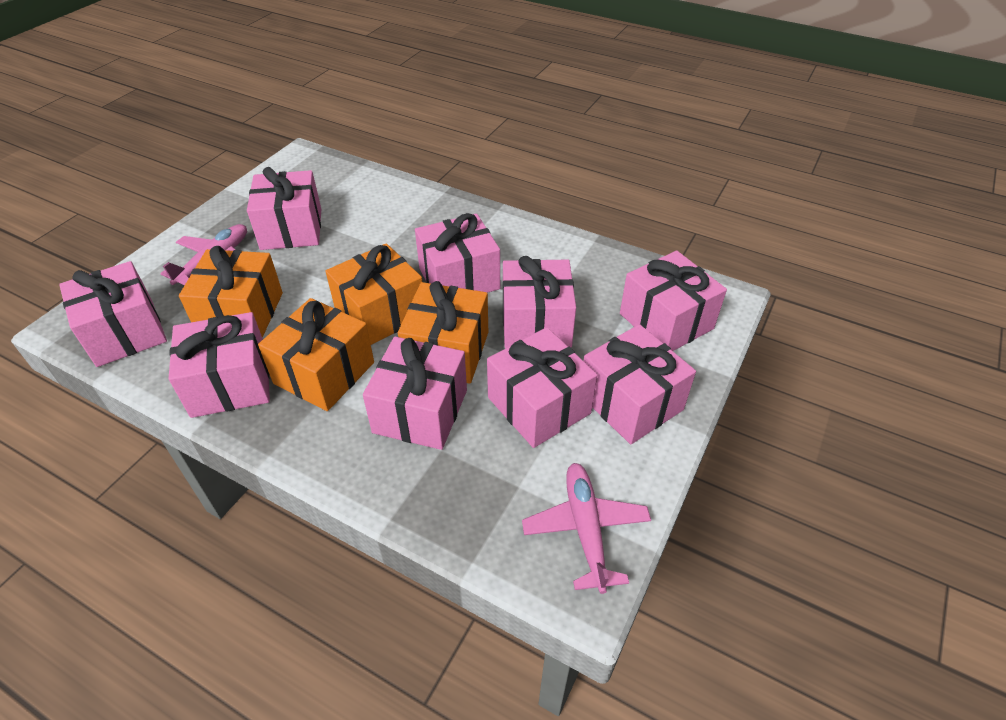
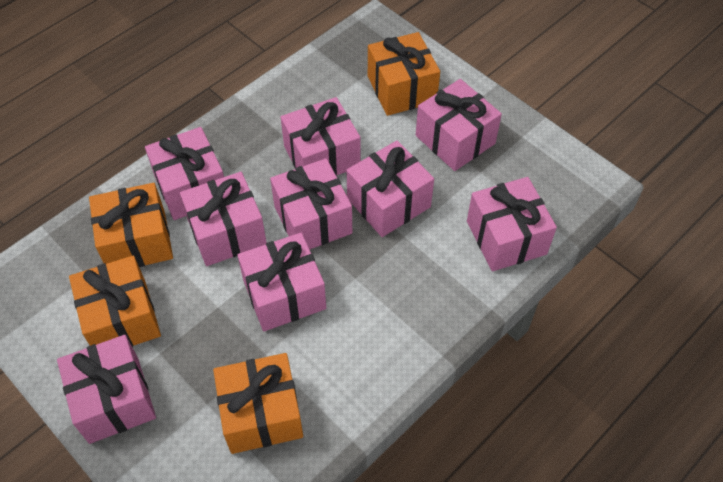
pink plane: 2 -> 0

